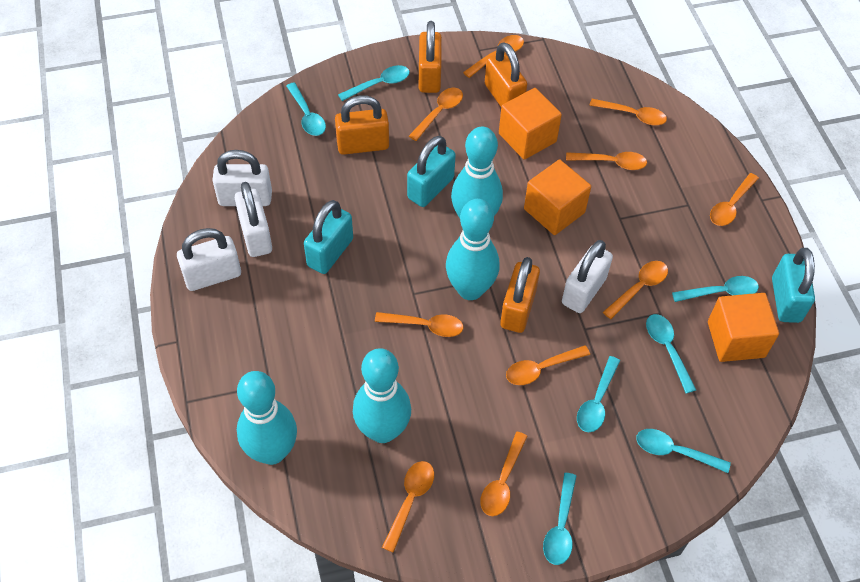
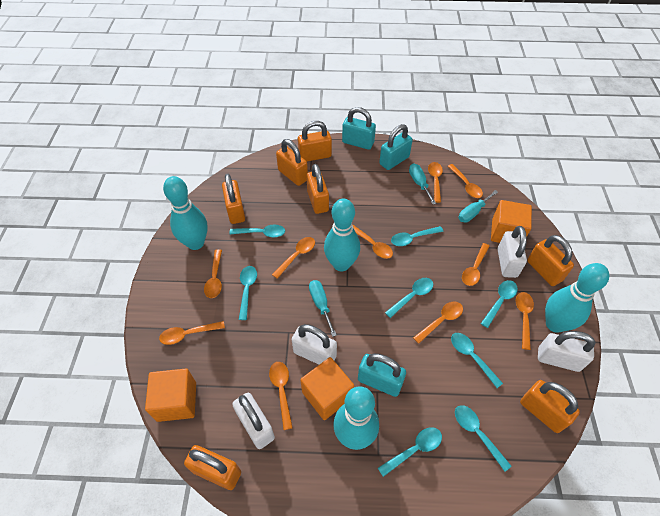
orange padlock: 4 -> 7
turquoise screwdriver: 0 -> 3
turquoise spoon: 7 -> 8

